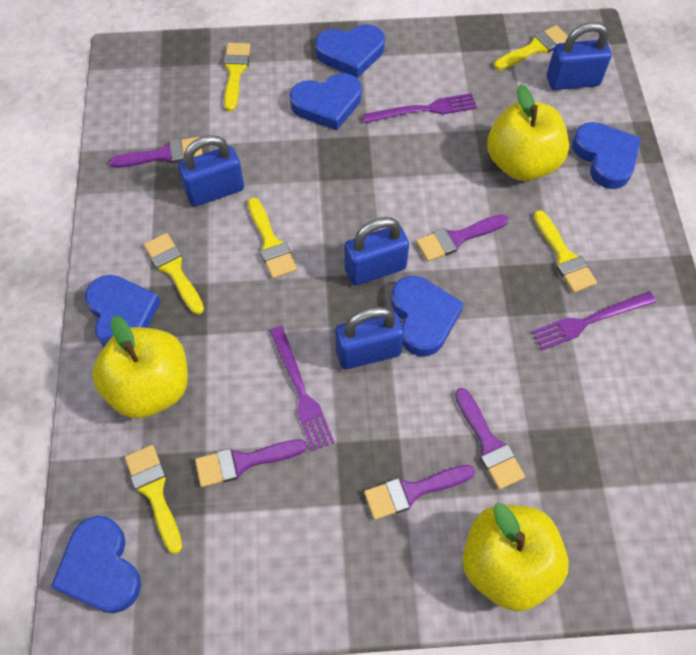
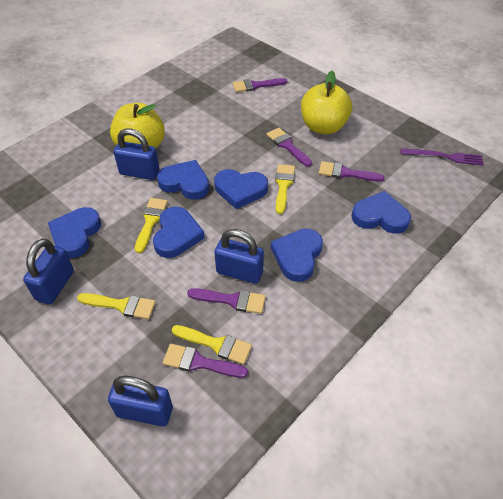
purple fork: 3 -> 1
yellow apple: 3 -> 2
yellow brush: 6 -> 4

